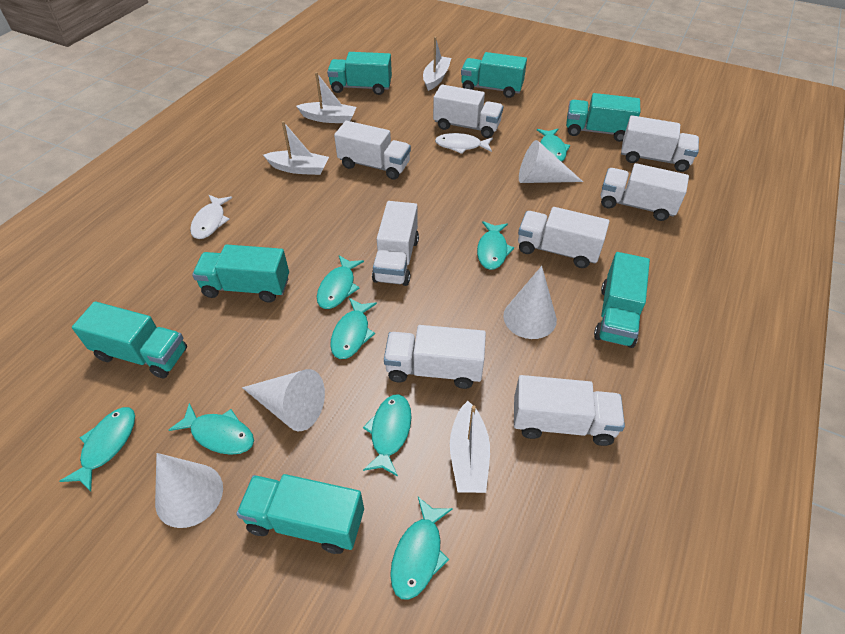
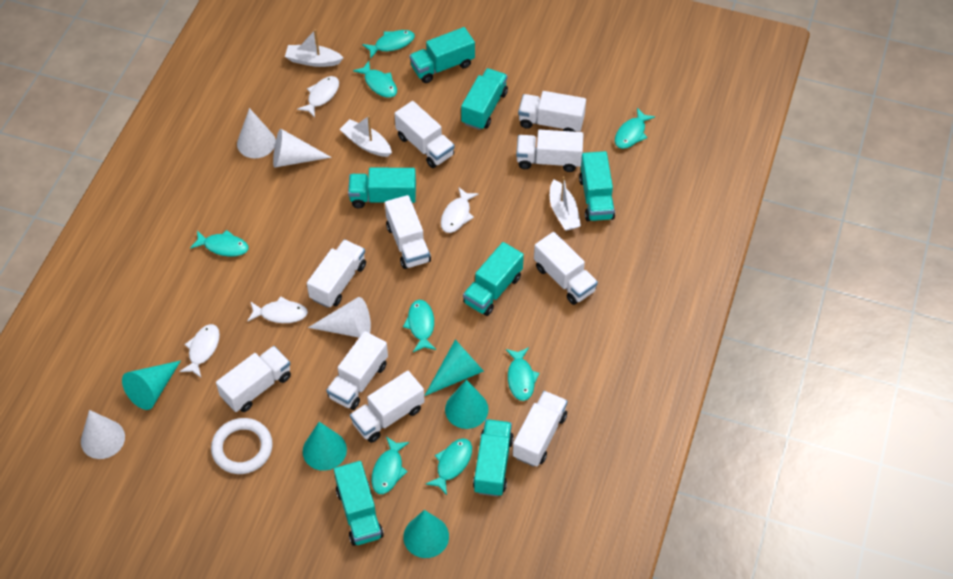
turquoise cone: 0 -> 5
white boat: 4 -> 3
white fish: 2 -> 4
white ring: 0 -> 1
white truck: 8 -> 10

